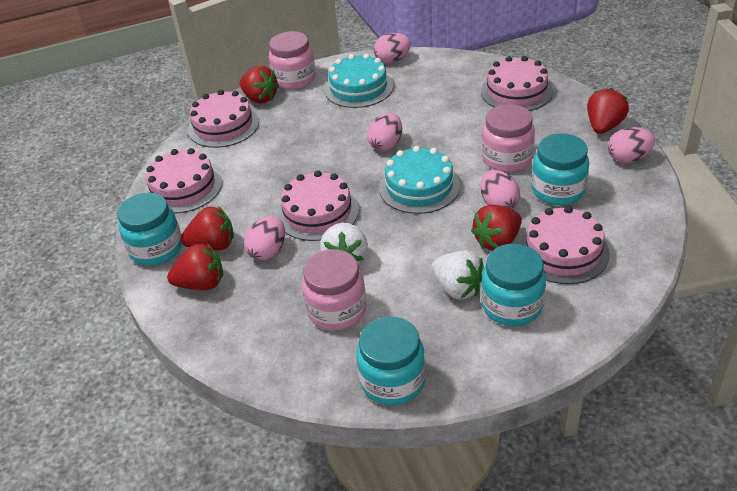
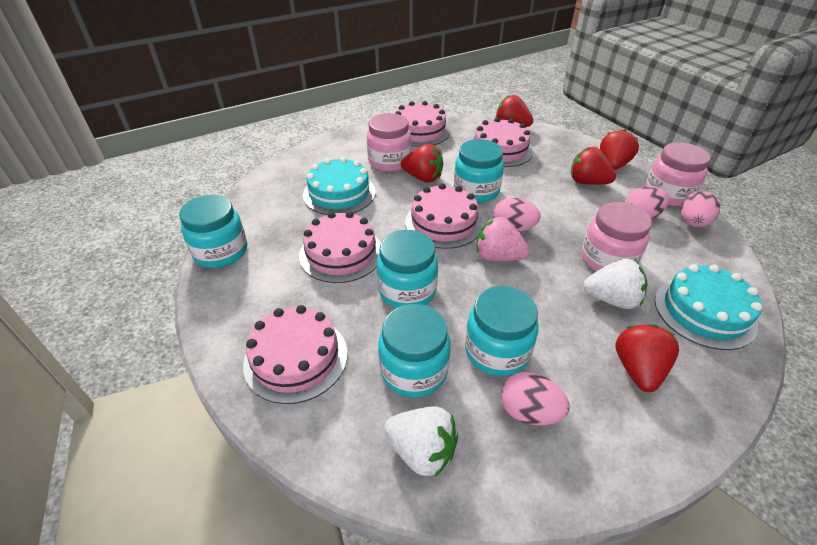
pink egg: 5 -> 4
pink strawberry: 0 -> 1
turquoise jar: 4 -> 5

